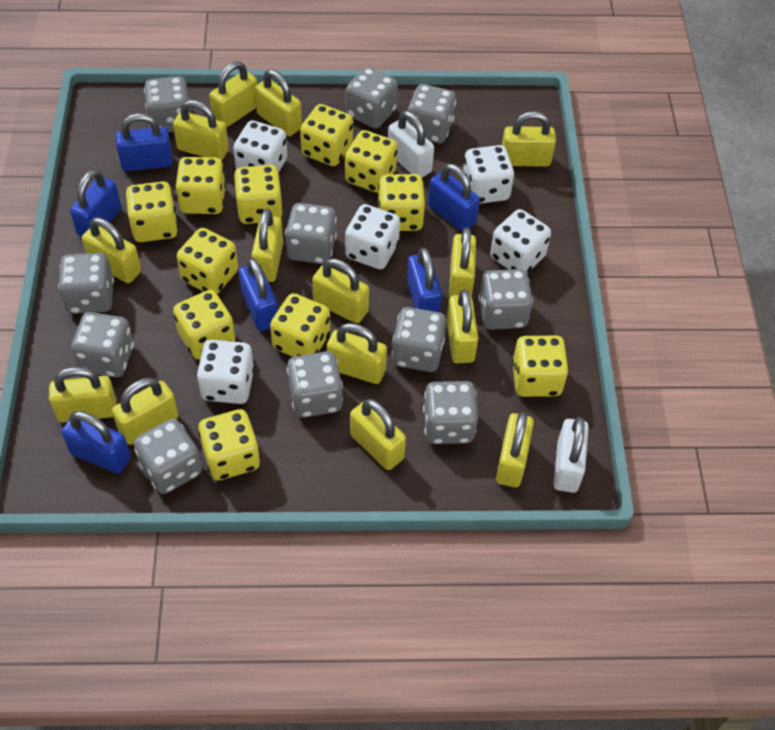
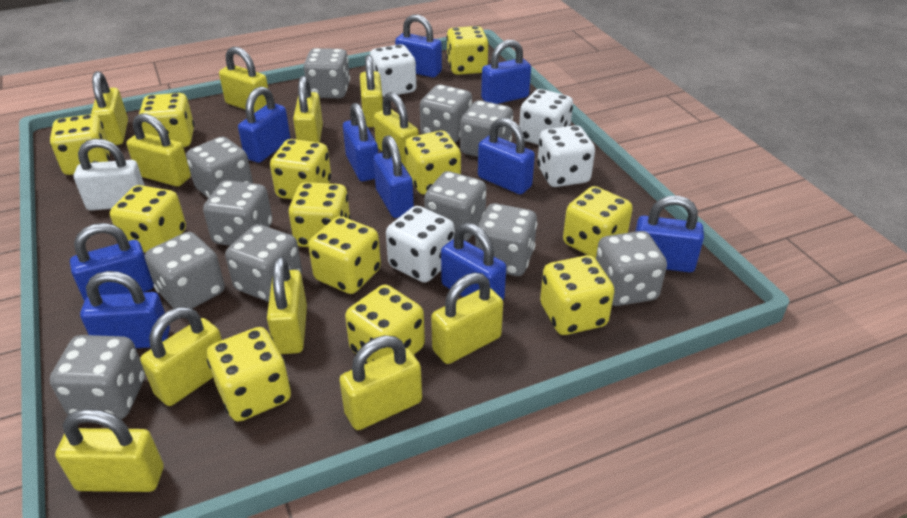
blue padlock: 6 -> 10
white dice: 5 -> 4
white padlock: 2 -> 1
yellow dice: 11 -> 12
yellow padlock: 14 -> 11

